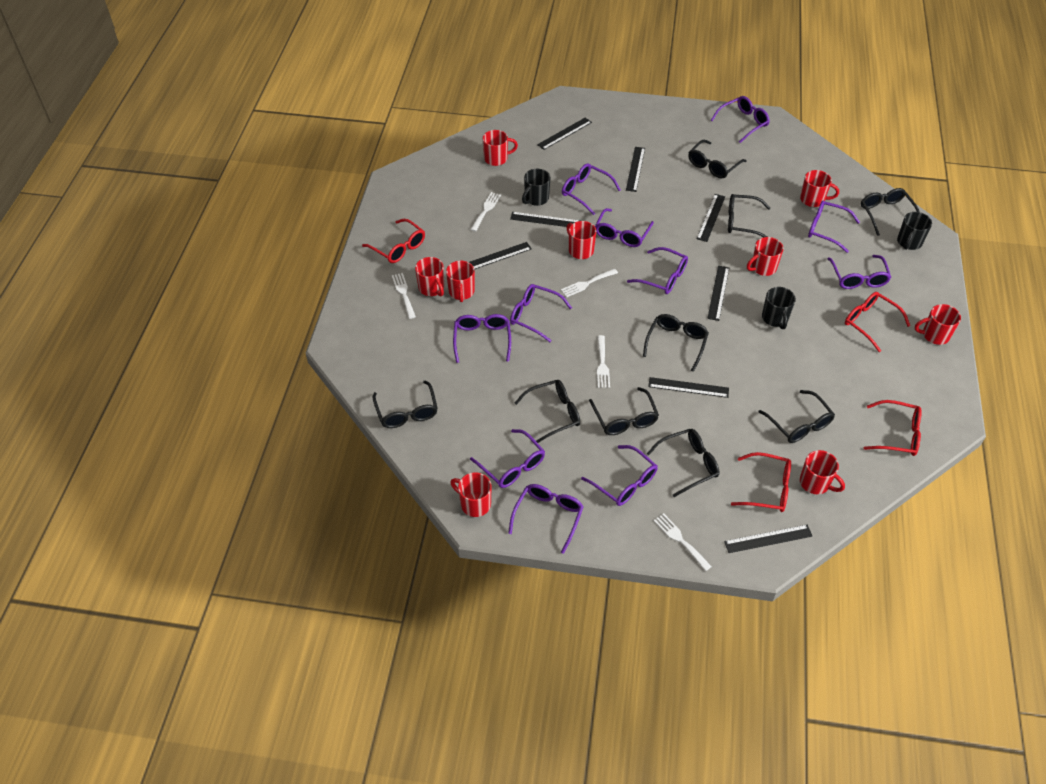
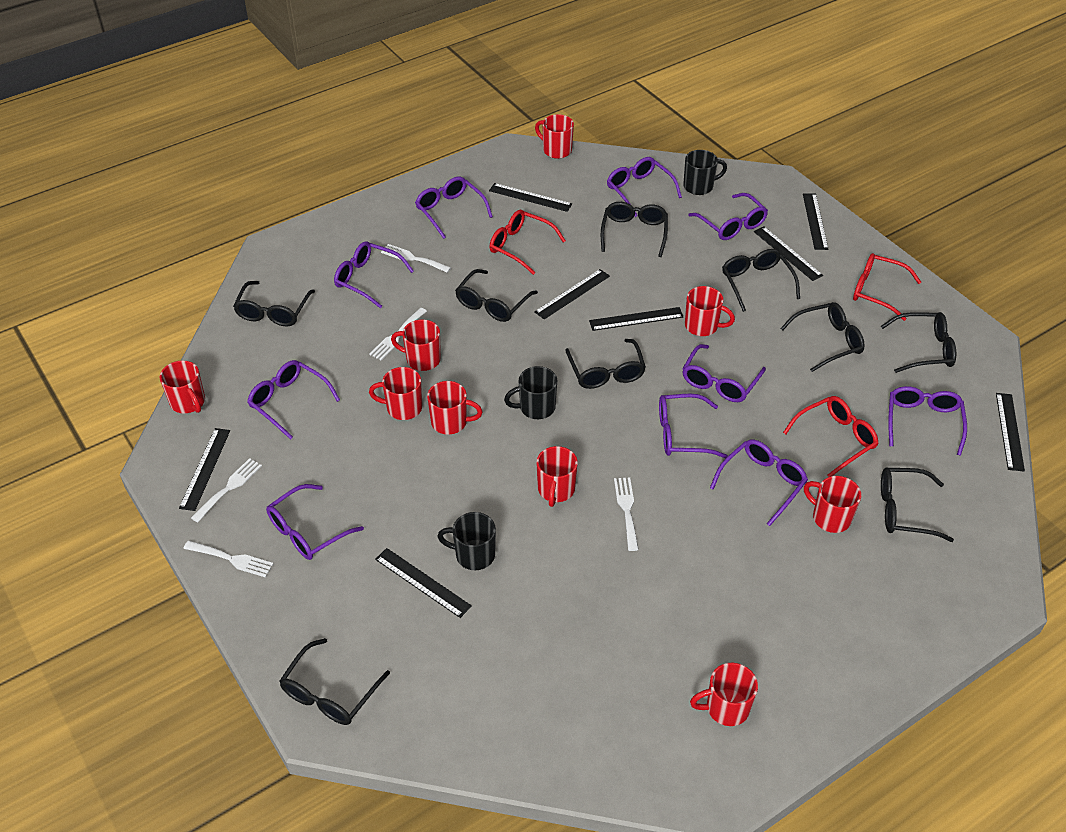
purple glasses: 11 -> 10
red glasses: 4 -> 3

